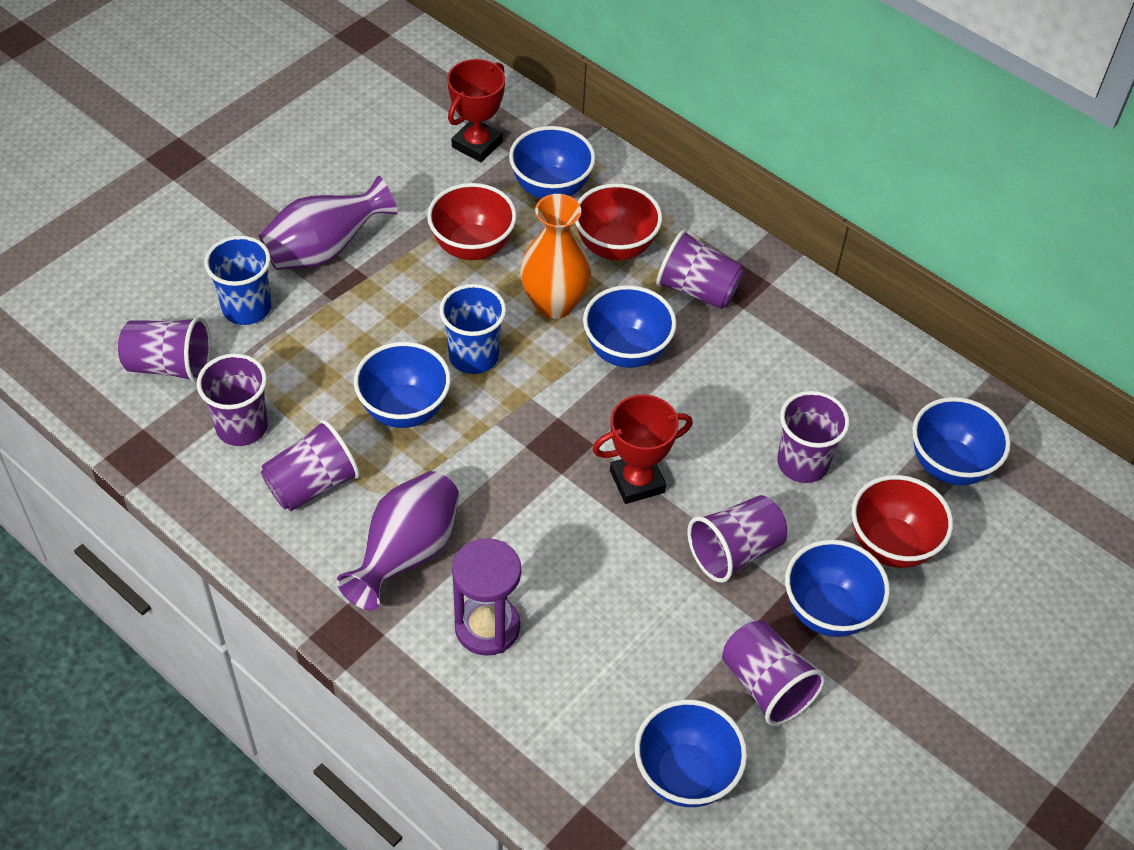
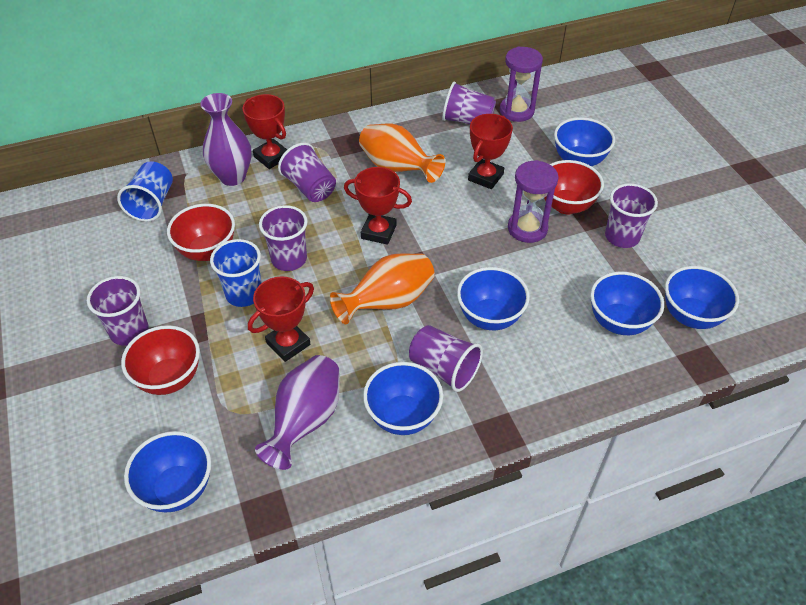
orange vase: 1 -> 2
purple cup: 7 -> 6
purple hourglass: 1 -> 2
red trophy: 2 -> 4

